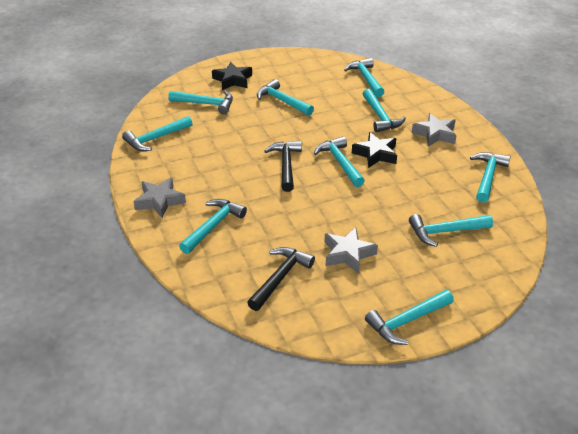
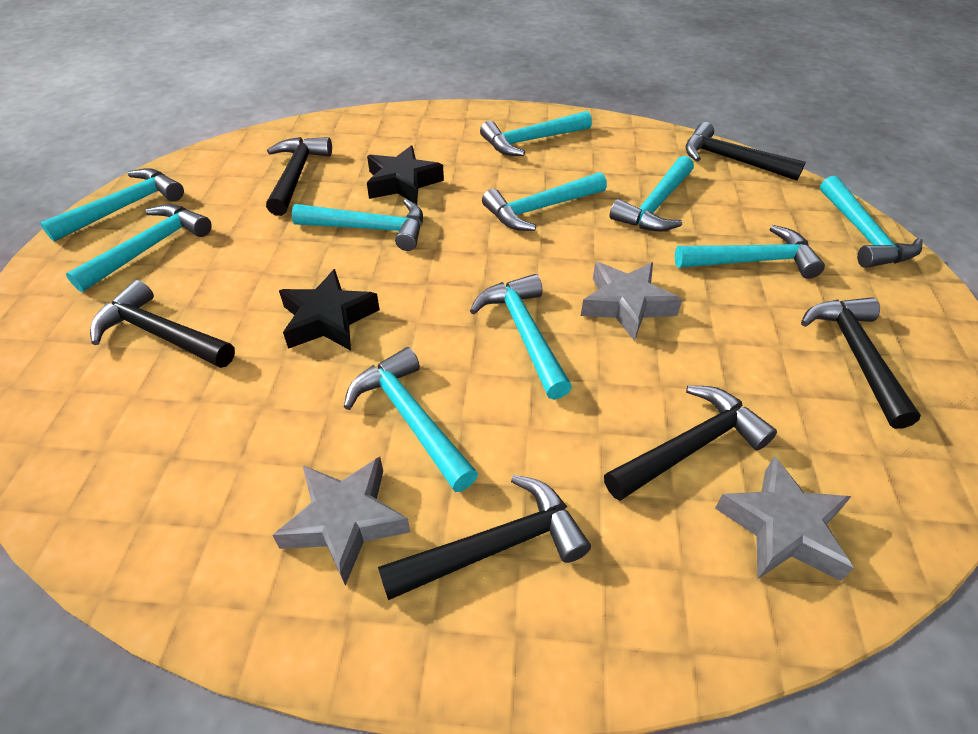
black hammer: 2 -> 6

